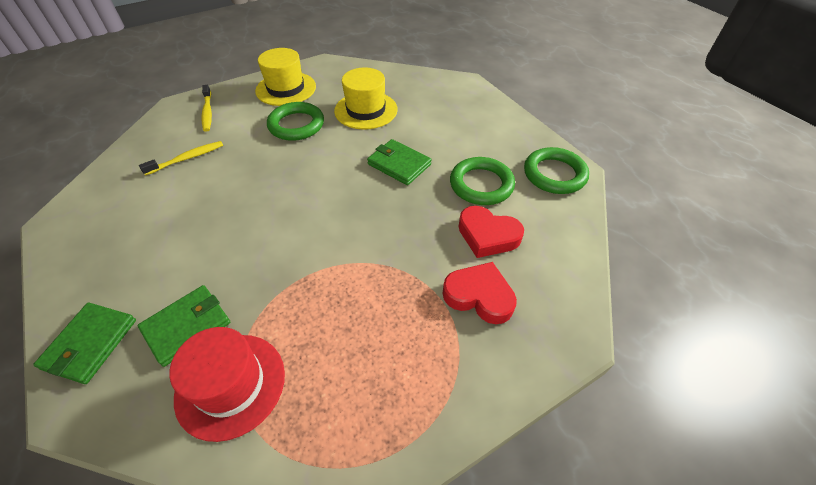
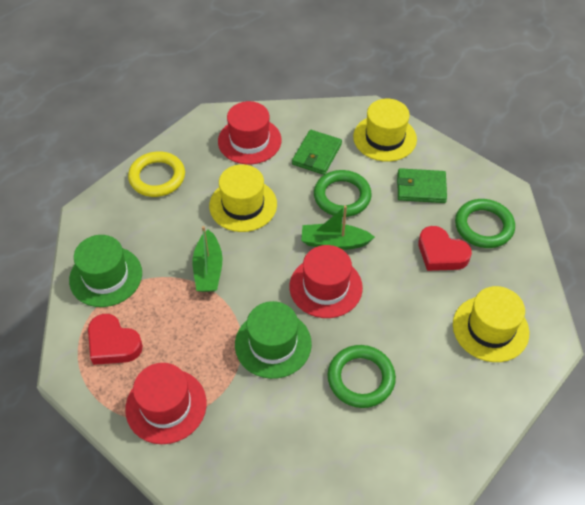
green boat: 0 -> 2
green hat: 0 -> 2
green wallet: 3 -> 2
red hat: 1 -> 3
yellow hat: 2 -> 3
yellow ring: 0 -> 1
yellow toothbrush: 2 -> 0

